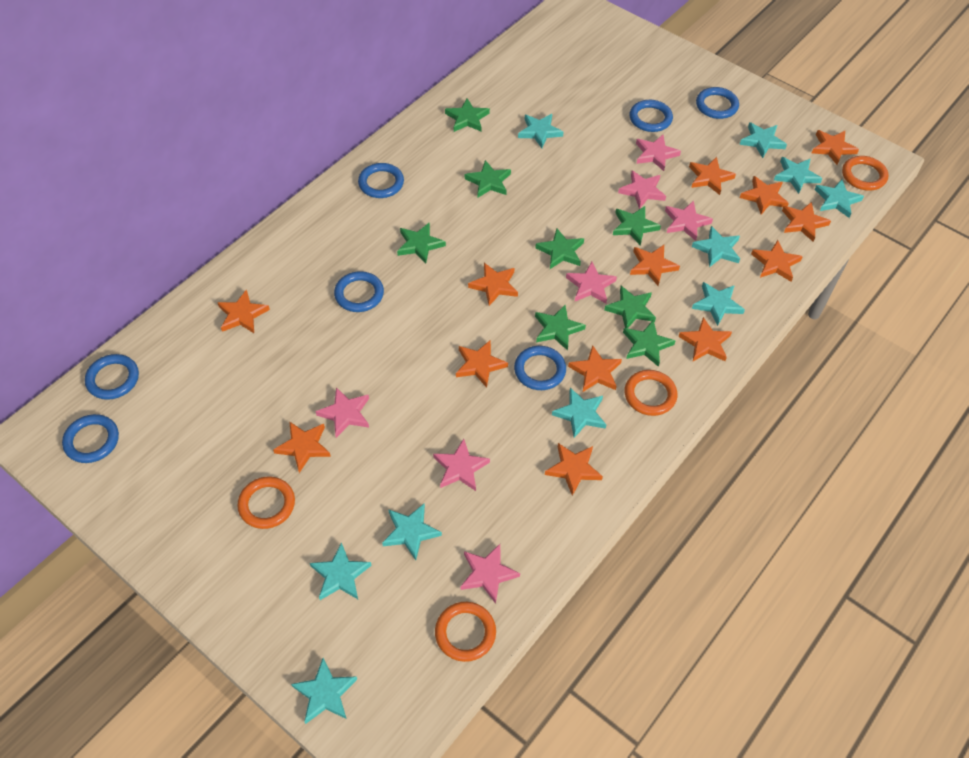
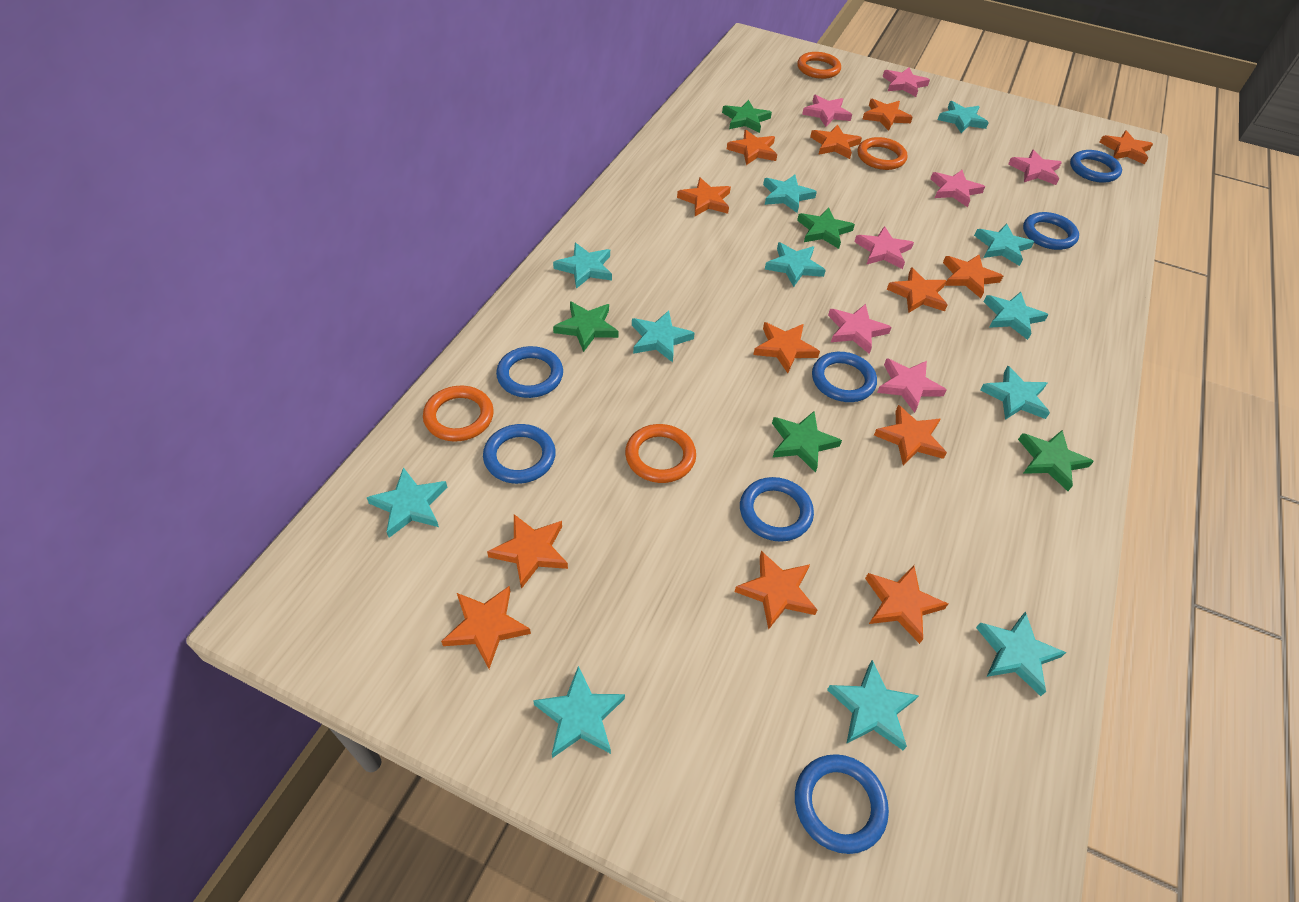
green star: 8 -> 5
turquoise star: 10 -> 12

